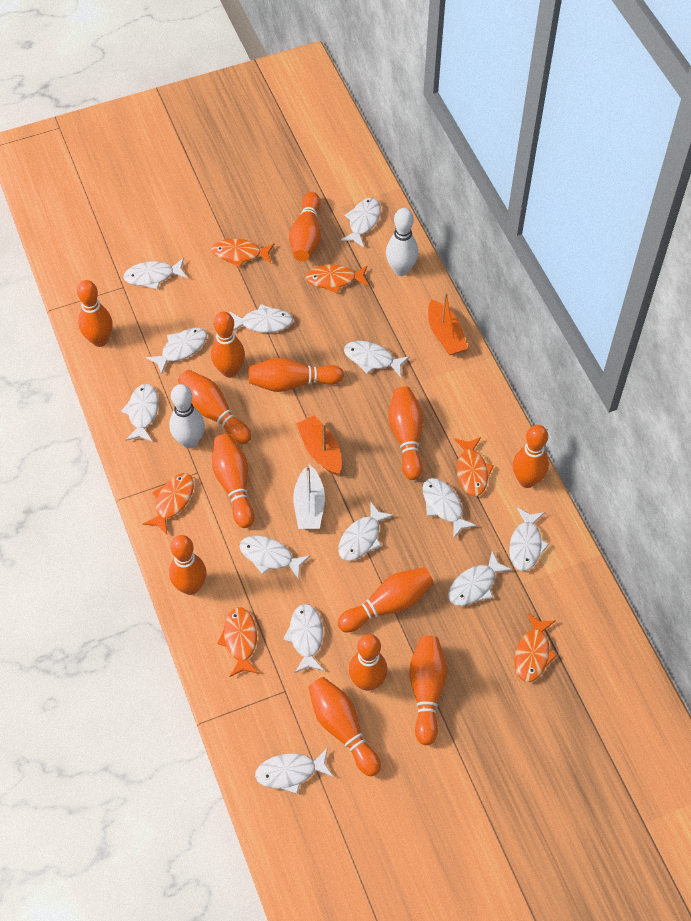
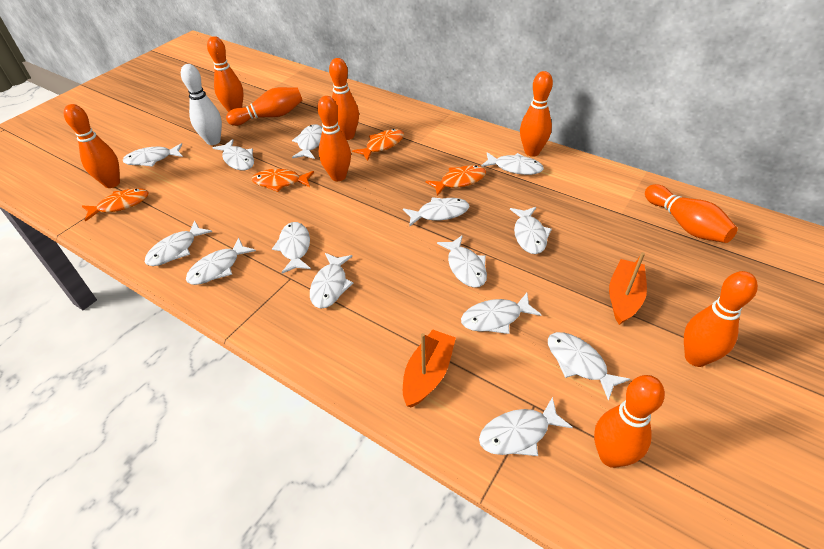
orange bowling pin: 13 -> 9
orange fish: 6 -> 4
white boat: 1 -> 0
white bowling pin: 2 -> 1
white fish: 13 -> 14

